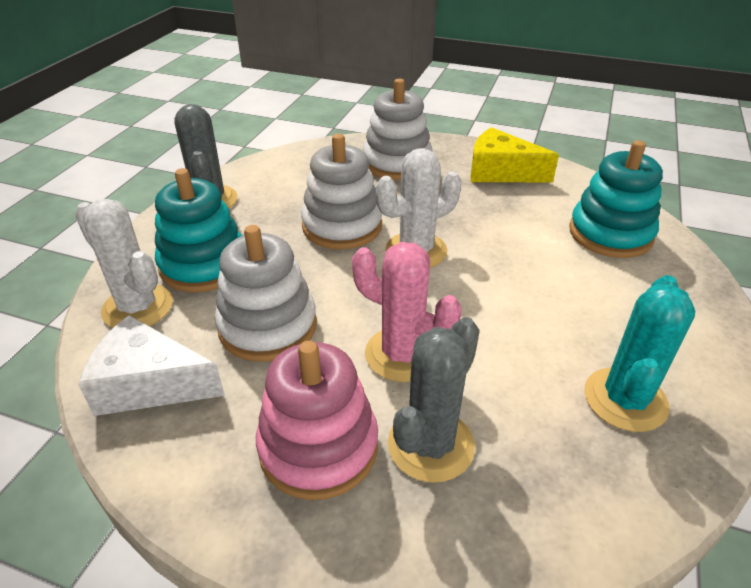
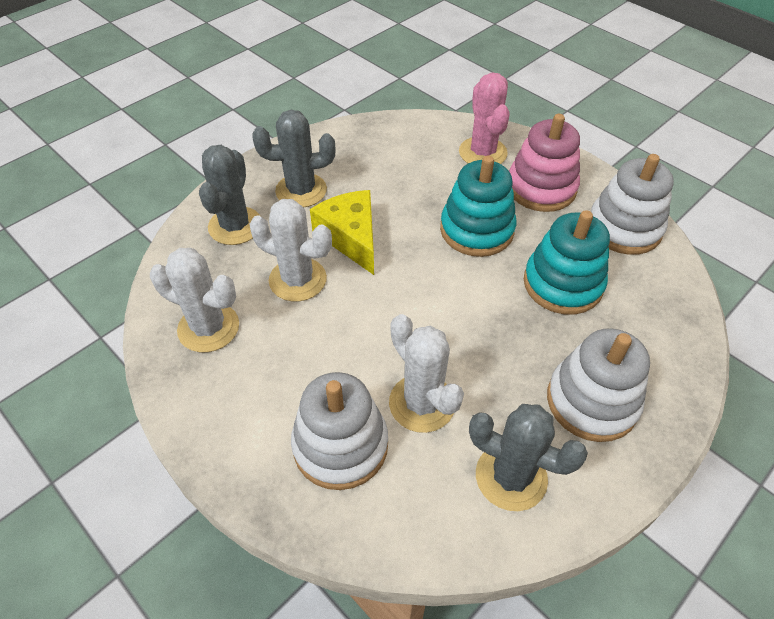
grey cactus: 2 -> 3
turquoise cactus: 1 -> 0
white cactus: 2 -> 3
white cheese: 1 -> 0

